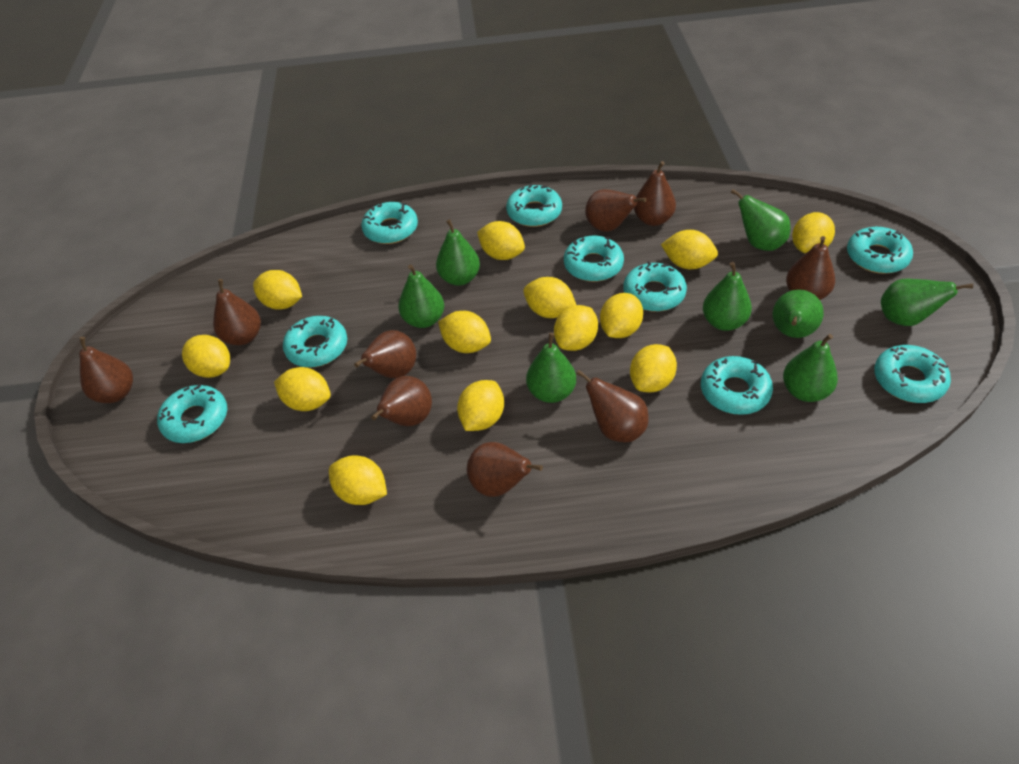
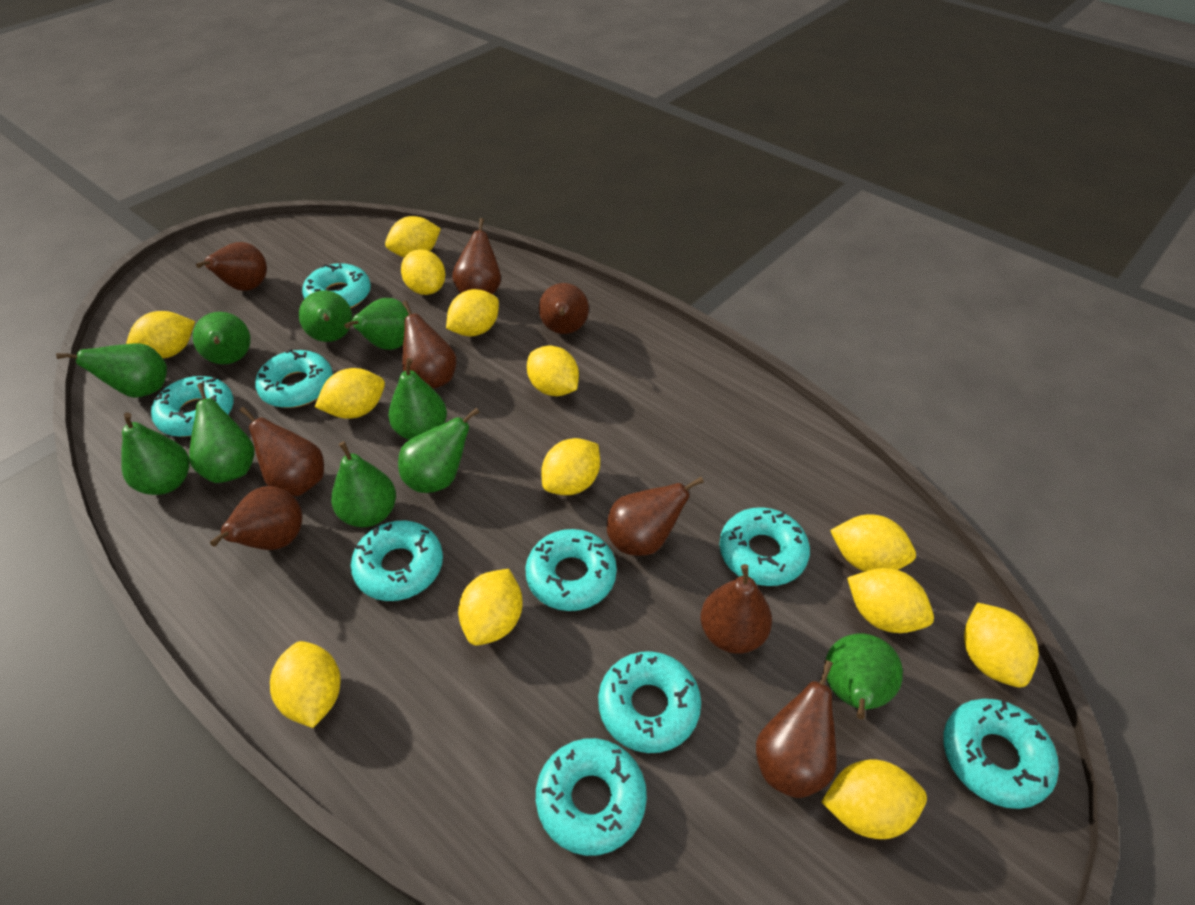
green pear: 8 -> 10

